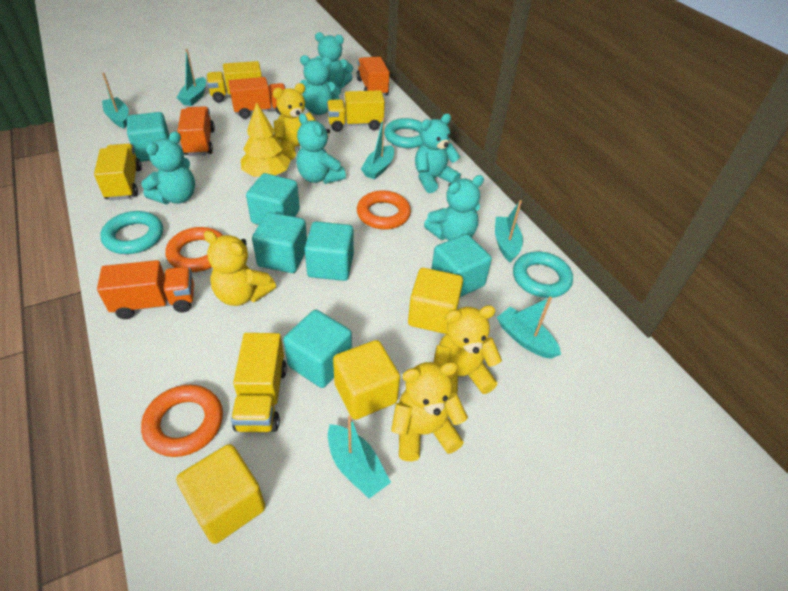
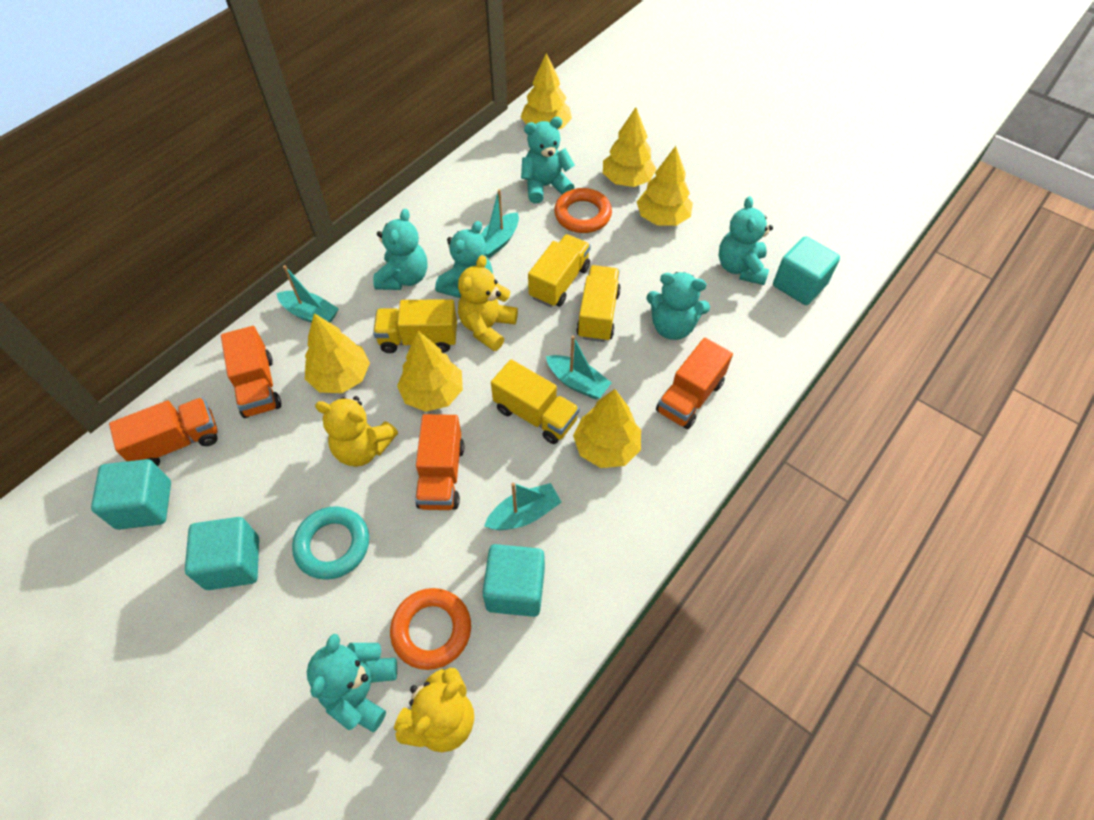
orange ring: 3 -> 2
turquoise boat: 6 -> 4
turquoise cube: 6 -> 4
turquoise ring: 3 -> 1
yellow cube: 3 -> 0
yellow teddy bear: 4 -> 3
yellow tree: 1 -> 6

